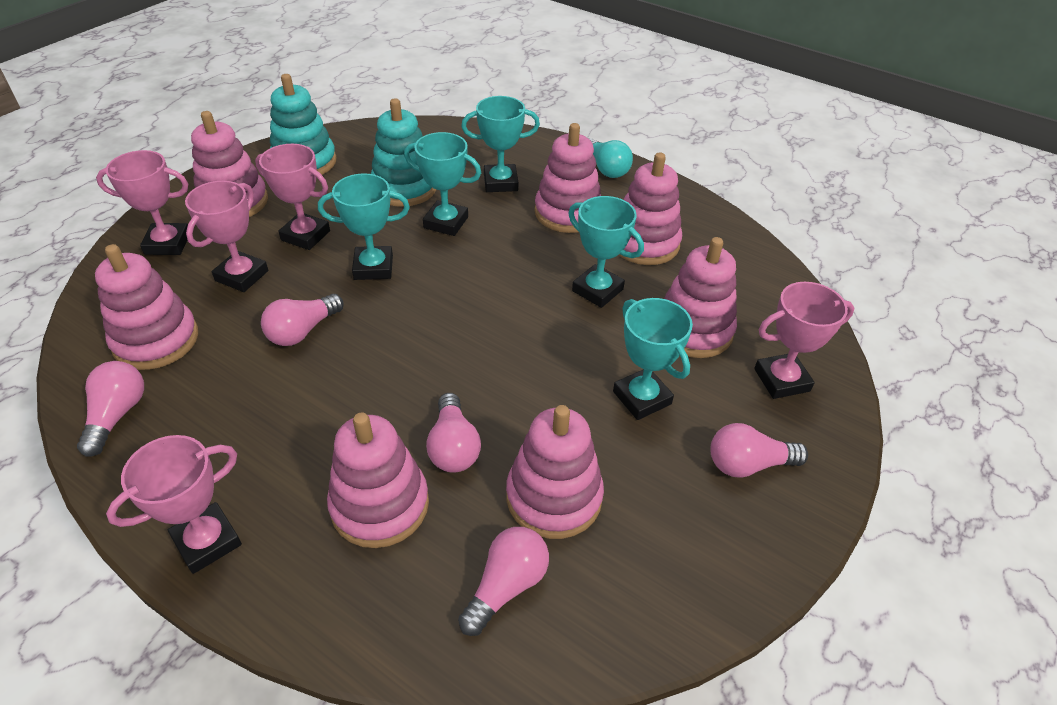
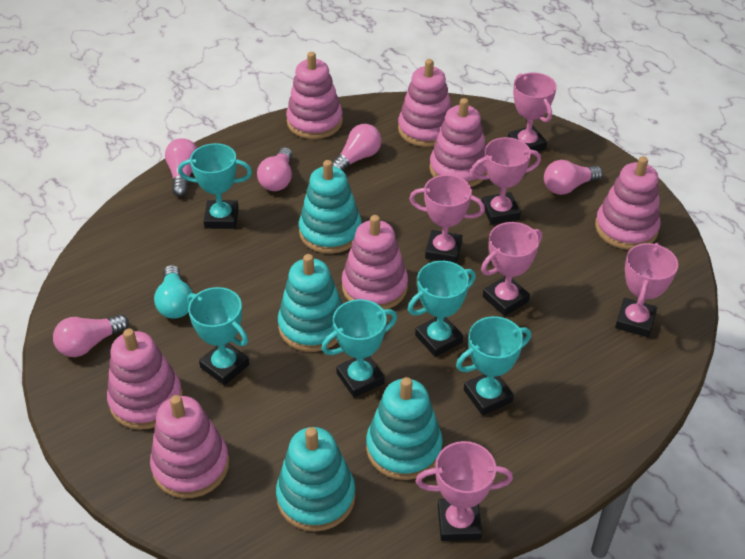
pink trophy: 5 -> 6
turquoise stacking toy: 2 -> 4

